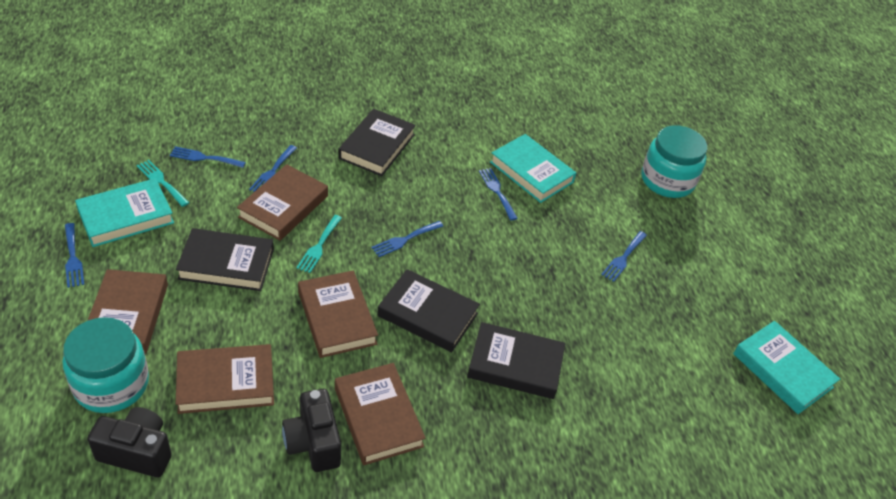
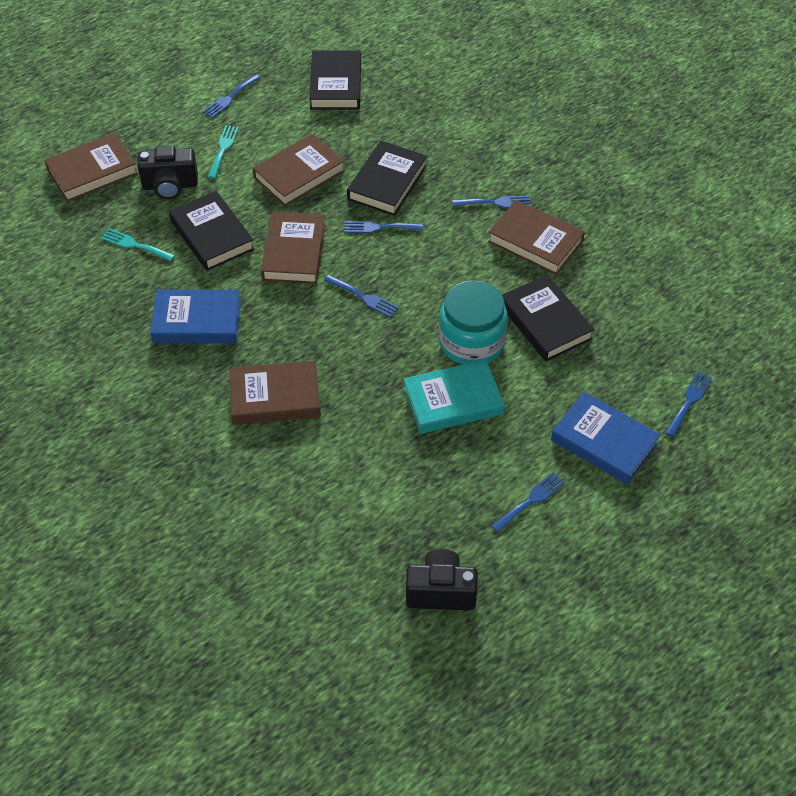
blue book: 0 -> 2
turquoise book: 3 -> 1
turquoise jar: 2 -> 1

